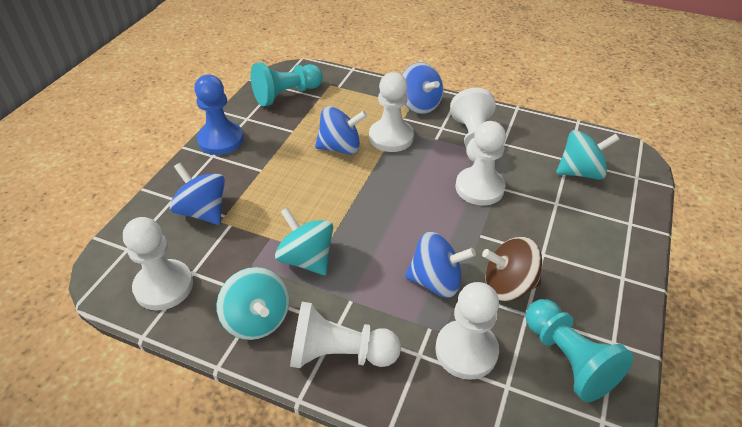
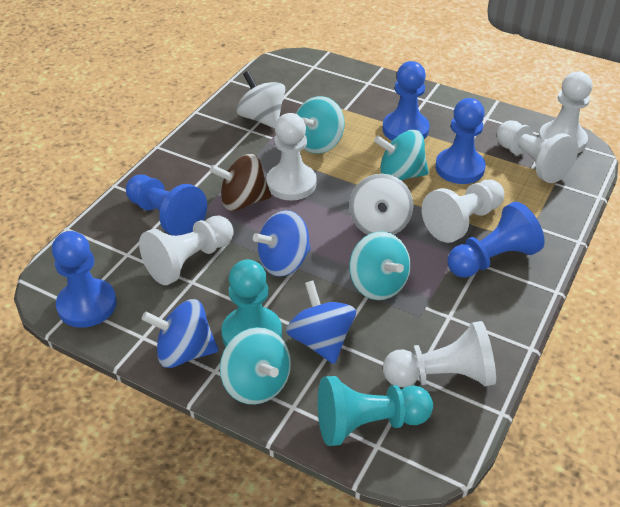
blue pawn: 1 -> 5
blue spinning top: 4 -> 3
turquoise spinning top: 3 -> 4
white spinning top: 0 -> 2

